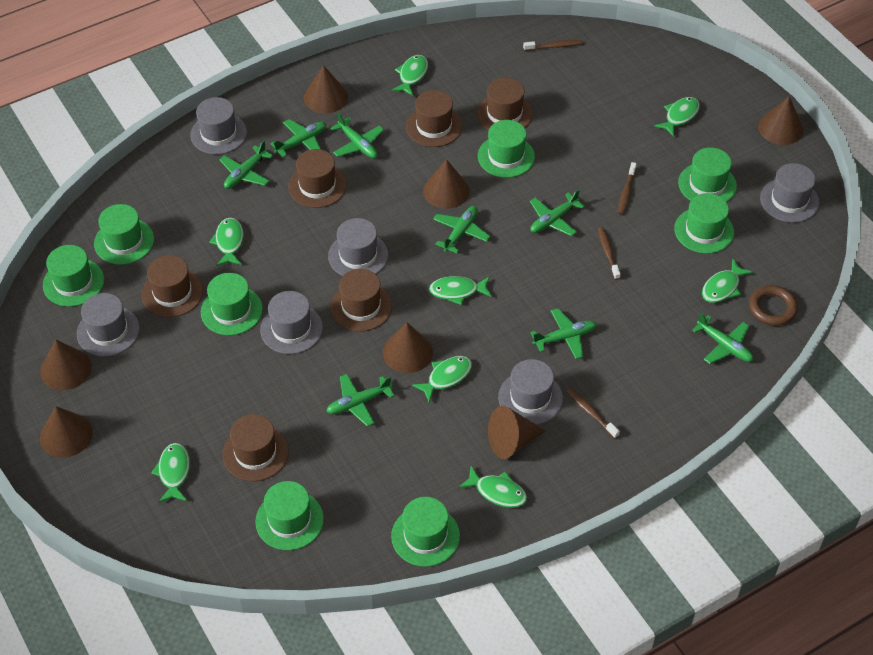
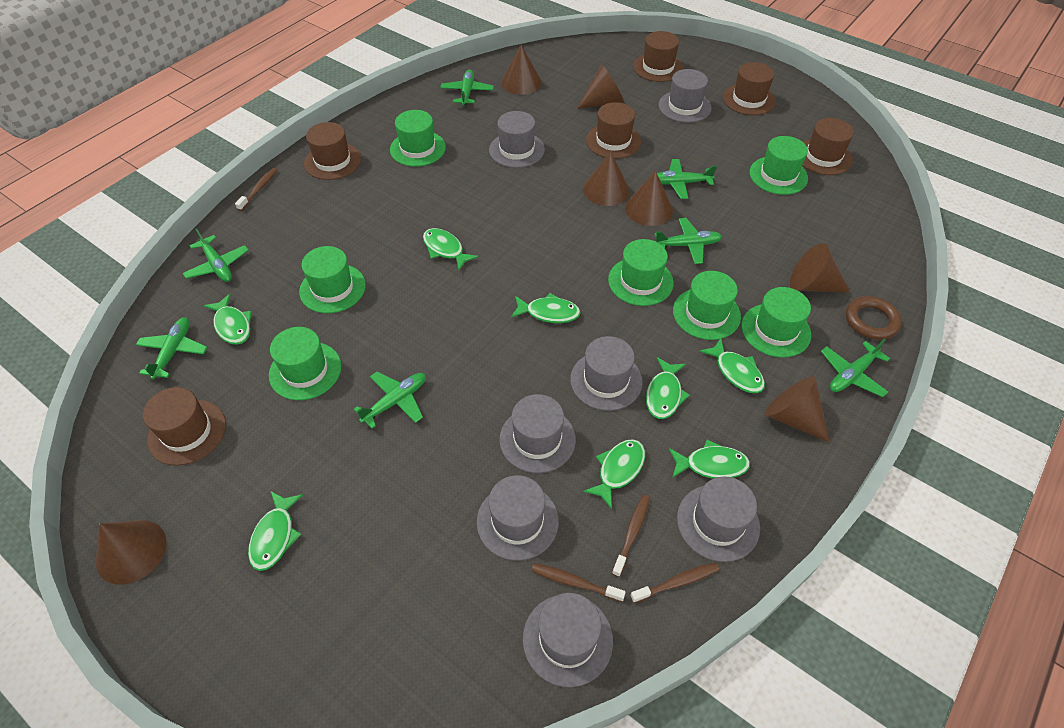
green hat: 8 -> 7
green plane: 8 -> 7
grey hat: 6 -> 7

